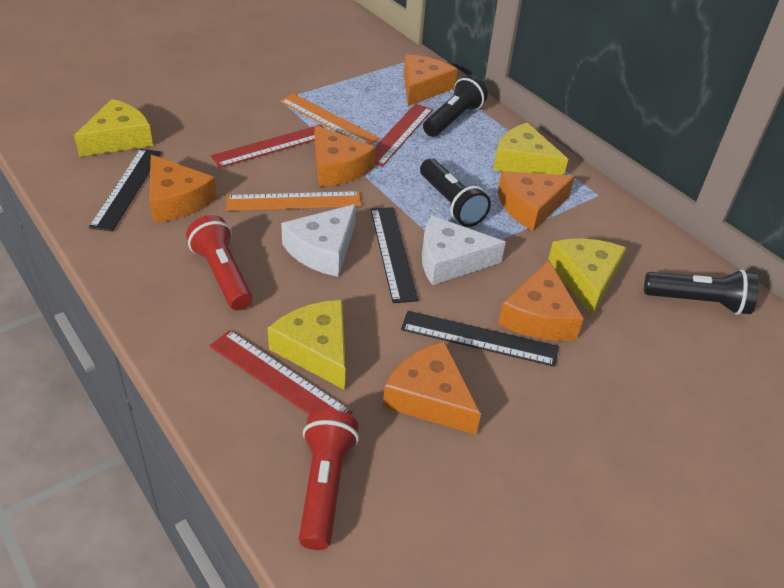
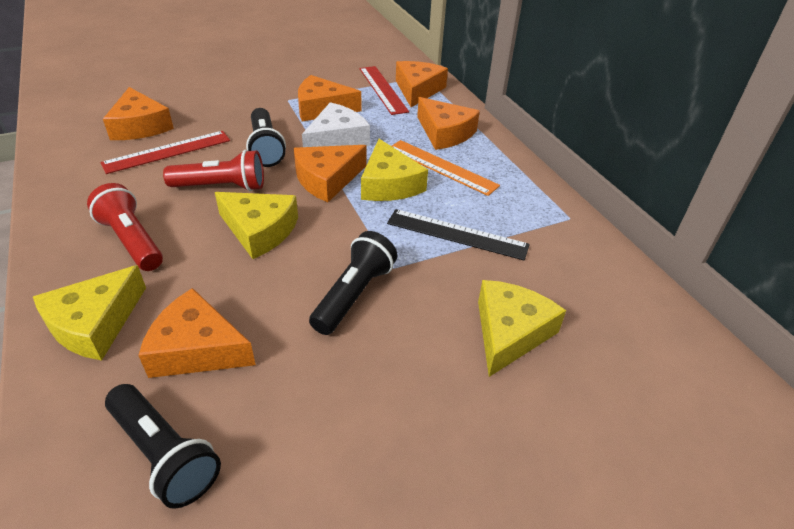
black ruler: 3 -> 1
orange ruler: 2 -> 1
red ruler: 3 -> 2
white cheese: 2 -> 1

